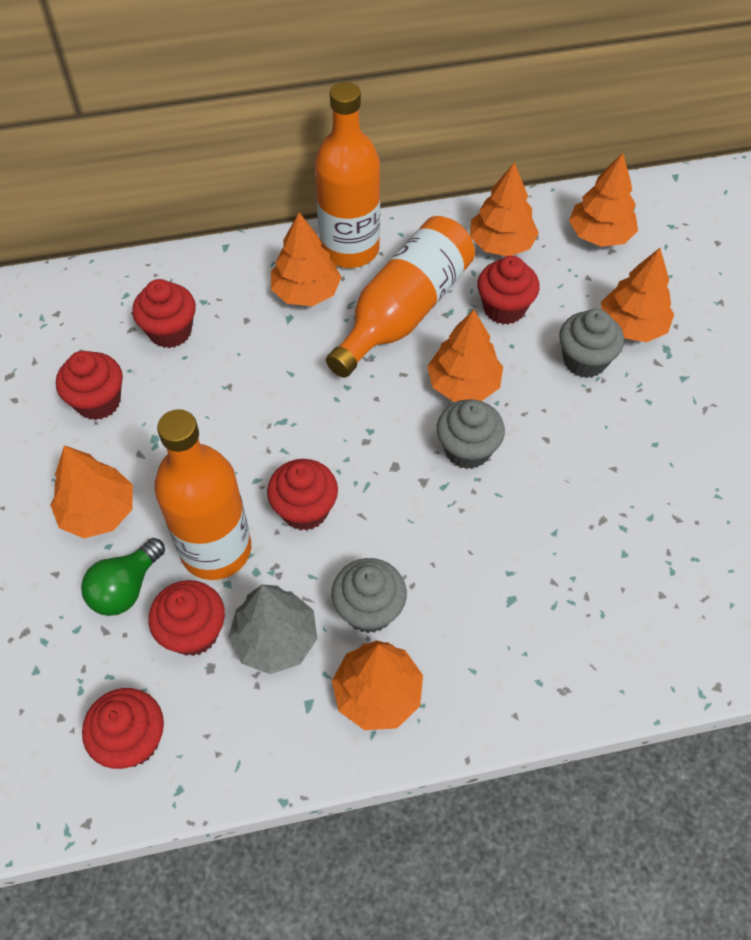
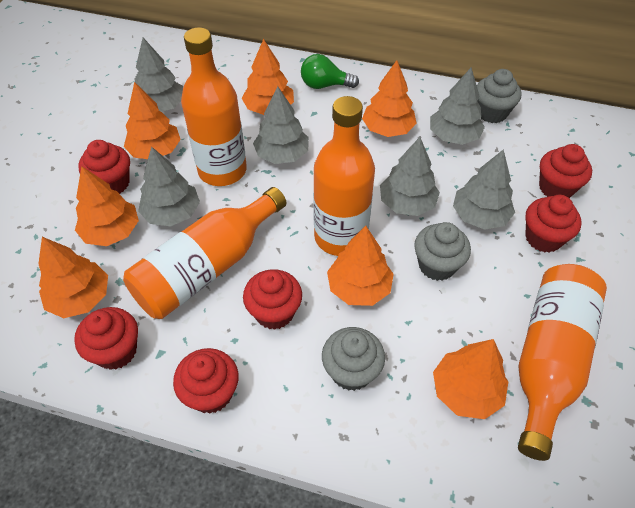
grey tree: 1 -> 6
orange bottle: 3 -> 4

